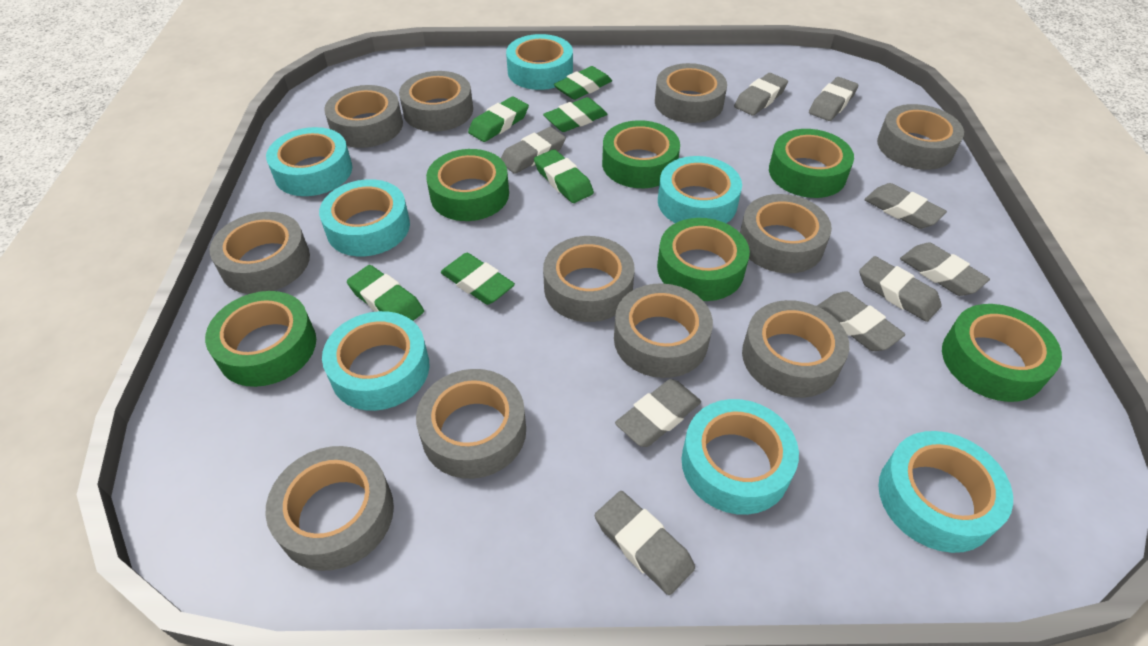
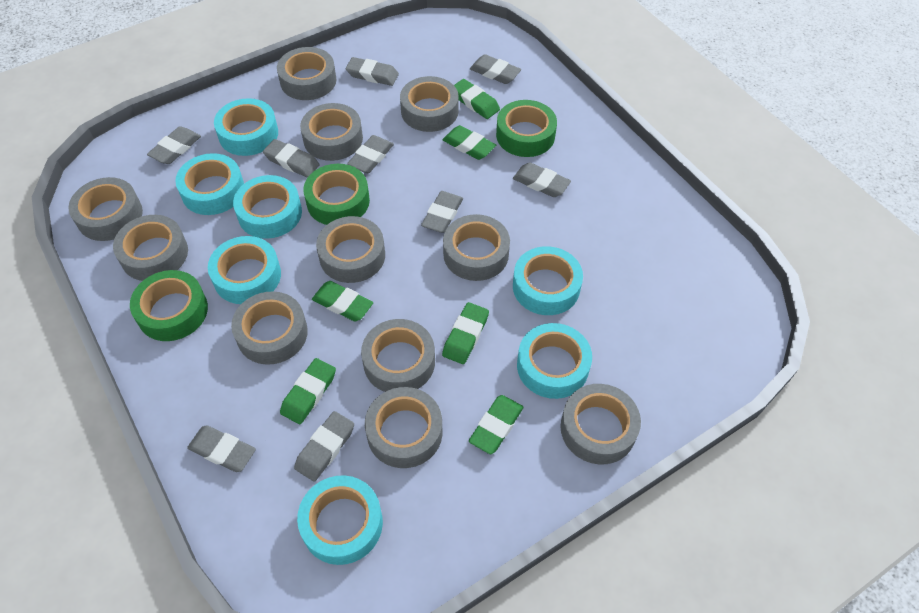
green tape: 6 -> 3

